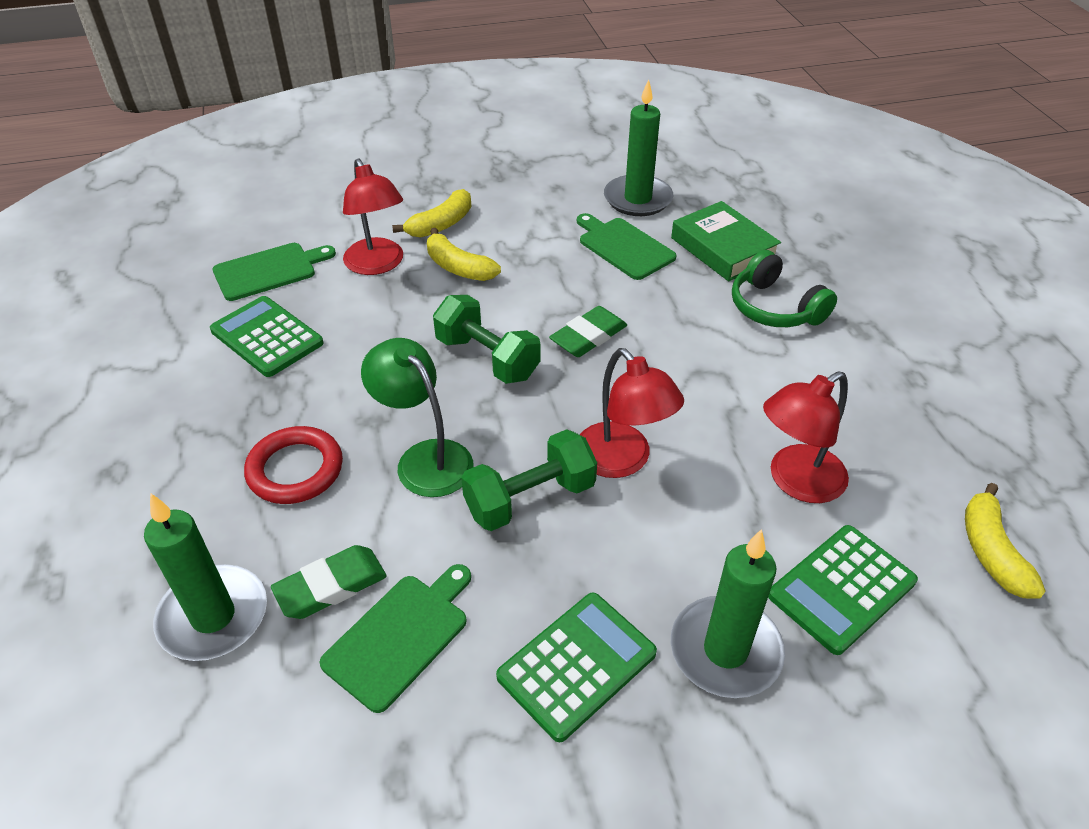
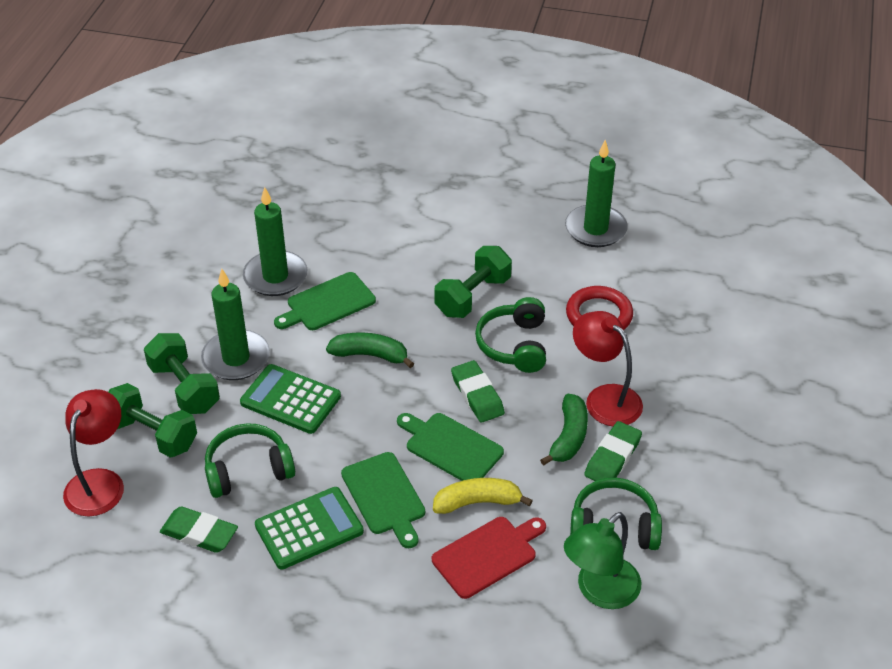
green banana: 0 -> 2
green book: 1 -> 0
green calculator: 3 -> 2
green dumbbell: 2 -> 3
green eraser: 2 -> 3
green headphones: 1 -> 3
red cutting board: 0 -> 1
red lamp: 3 -> 2
yellow banana: 3 -> 1

